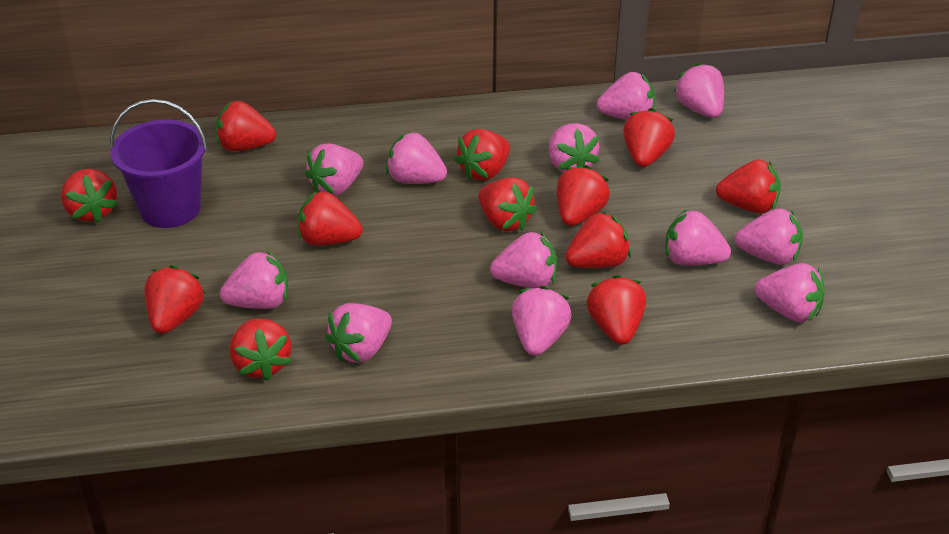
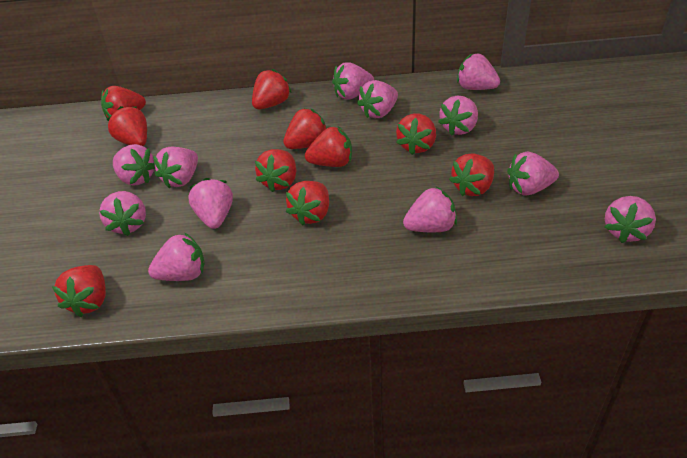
purple bucket: 1 -> 0
red strawberry: 12 -> 10

